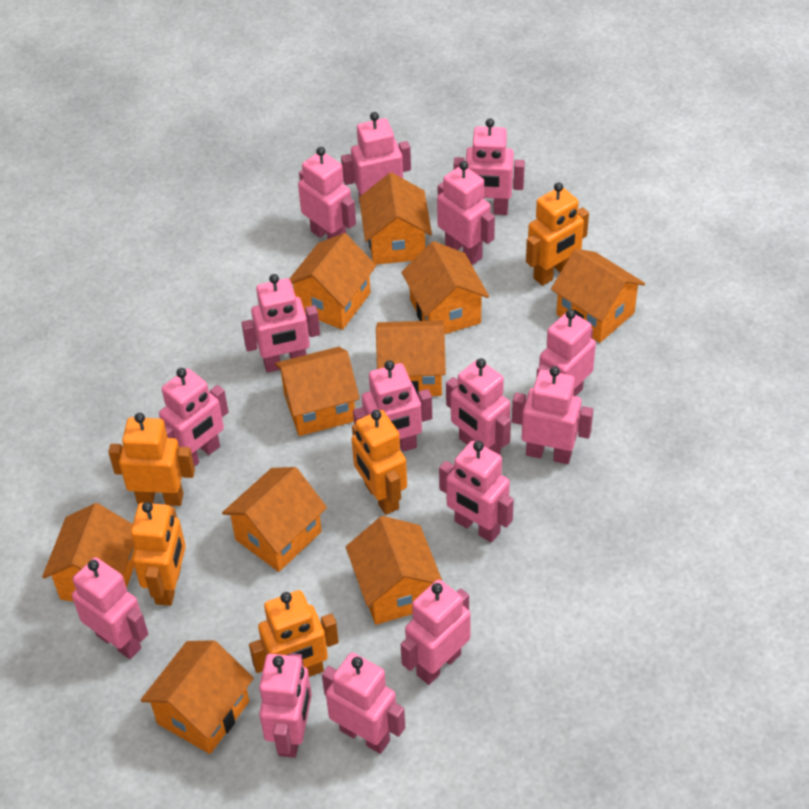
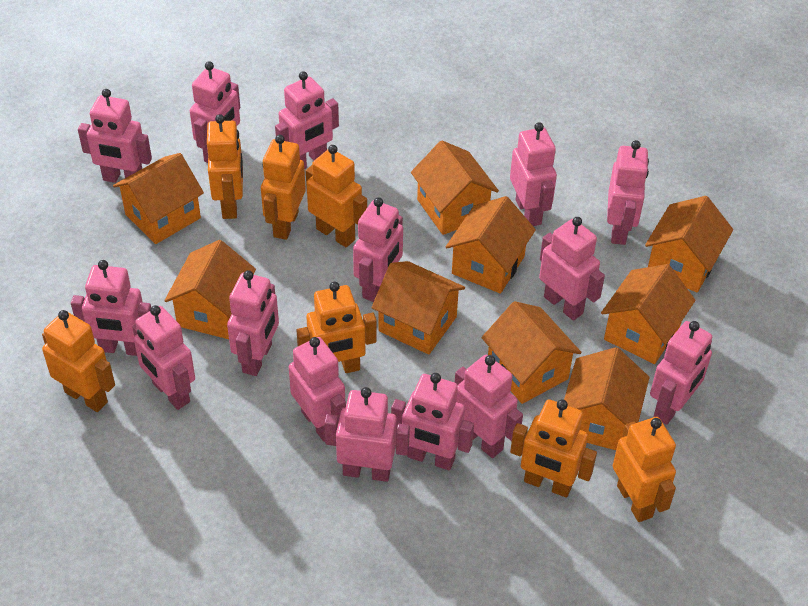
orange house: 10 -> 9
orange robot: 5 -> 7

